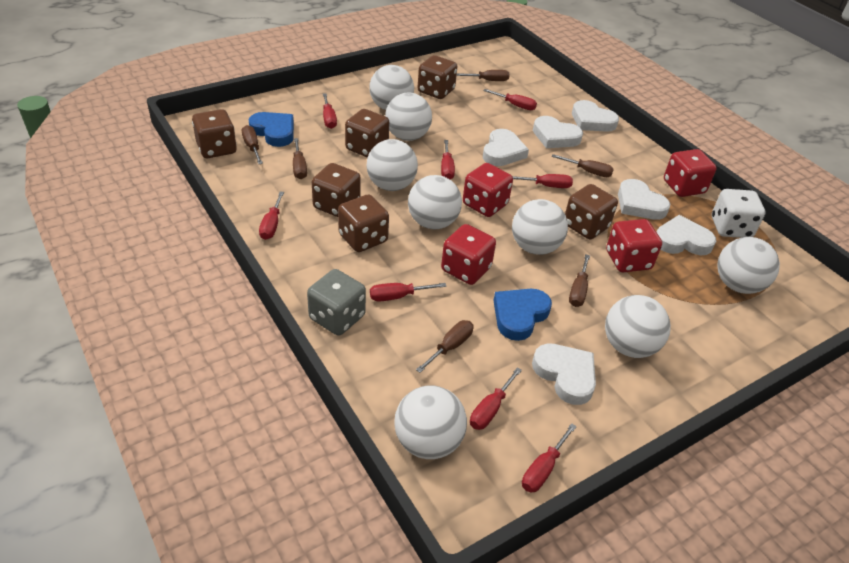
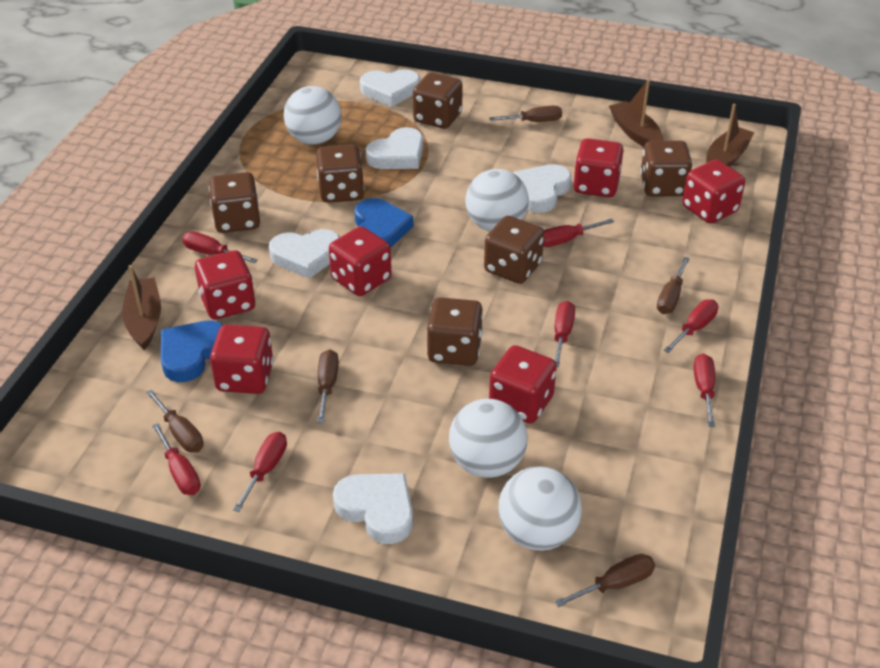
brown boat: 0 -> 3
brown screwdriver: 6 -> 5
grey dice: 1 -> 0
red dice: 4 -> 6
red screwdriver: 8 -> 7
white ball: 8 -> 4
white dice: 1 -> 0
white heart: 6 -> 5

